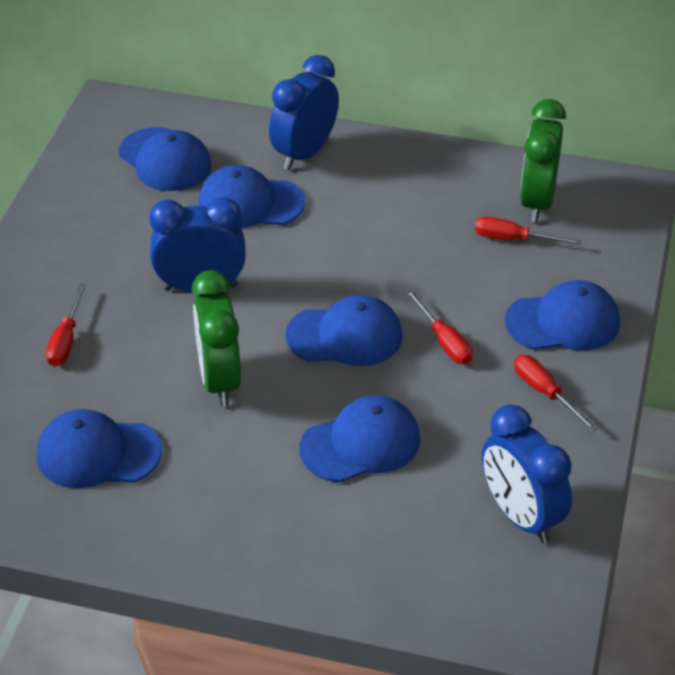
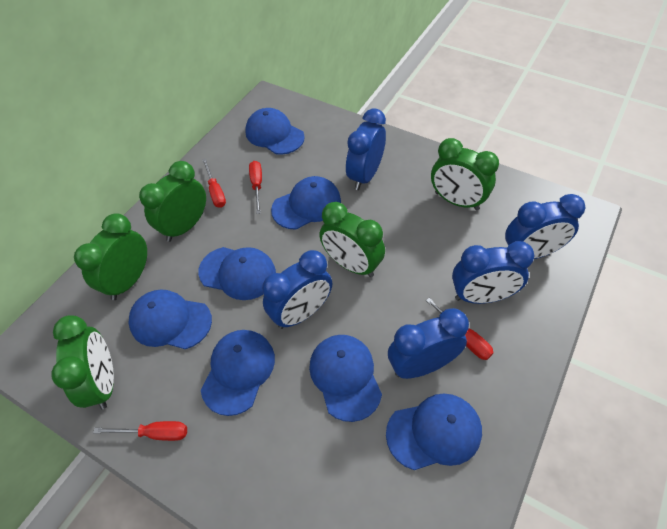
blue cap: 6 -> 7
blue clock: 3 -> 5
green clock: 2 -> 5

